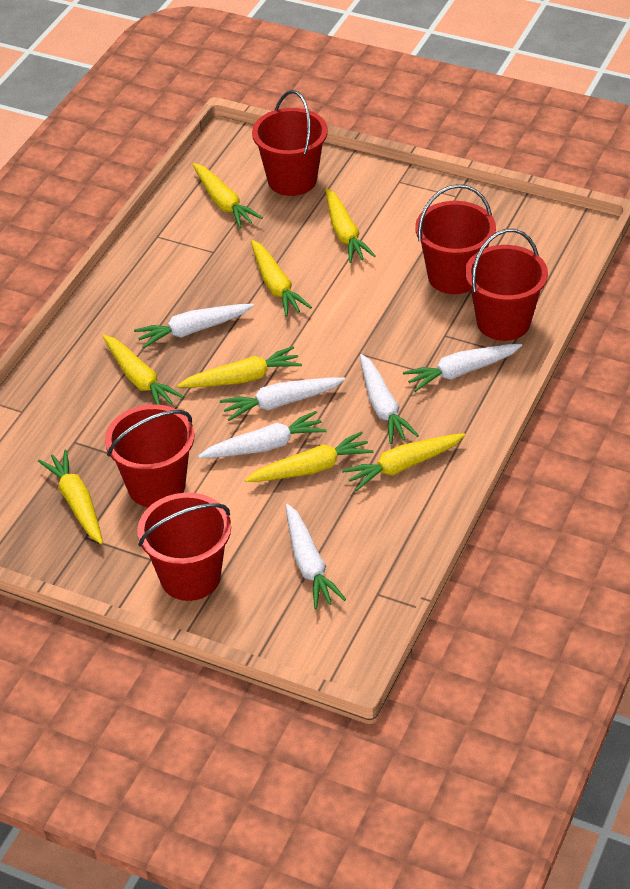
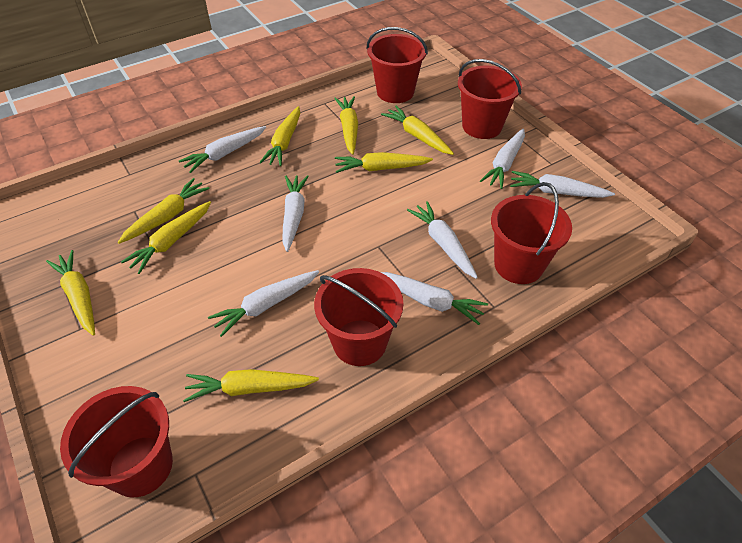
white carrot: 6 -> 7

